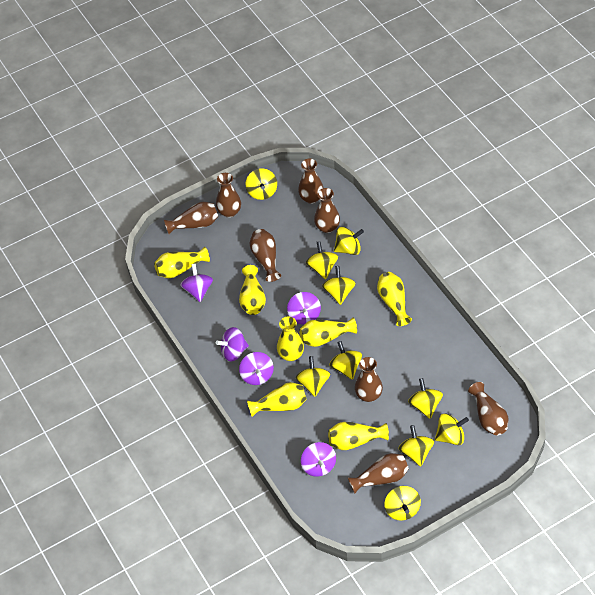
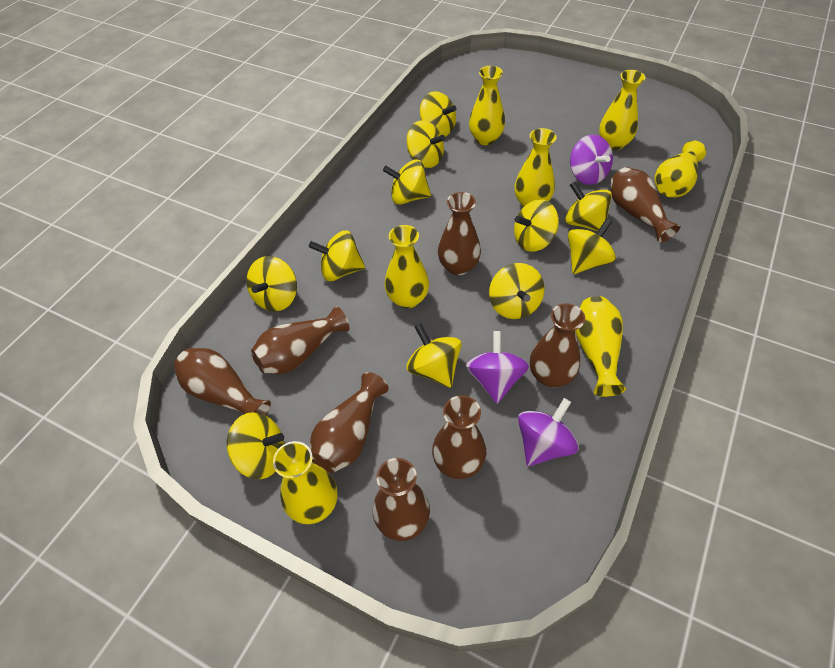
purple spinning top: 5 -> 3
yellow spinning top: 10 -> 11

